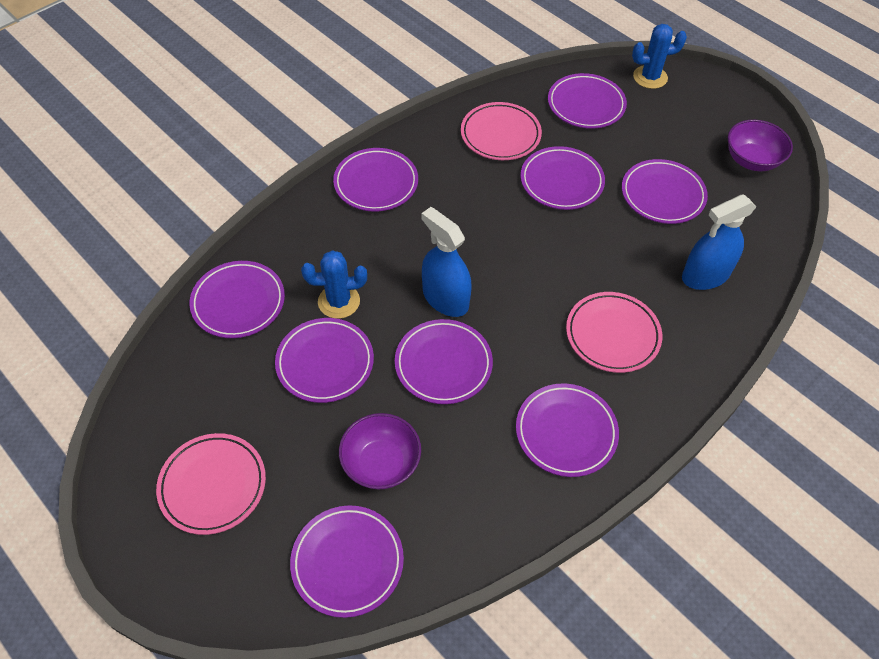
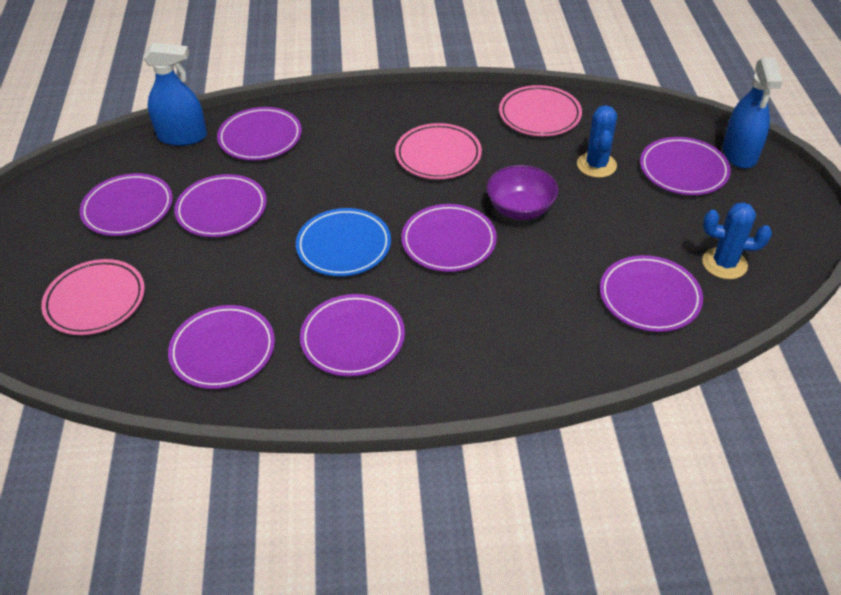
blue plate: 0 -> 1
purple bowl: 2 -> 1
purple plate: 9 -> 8

